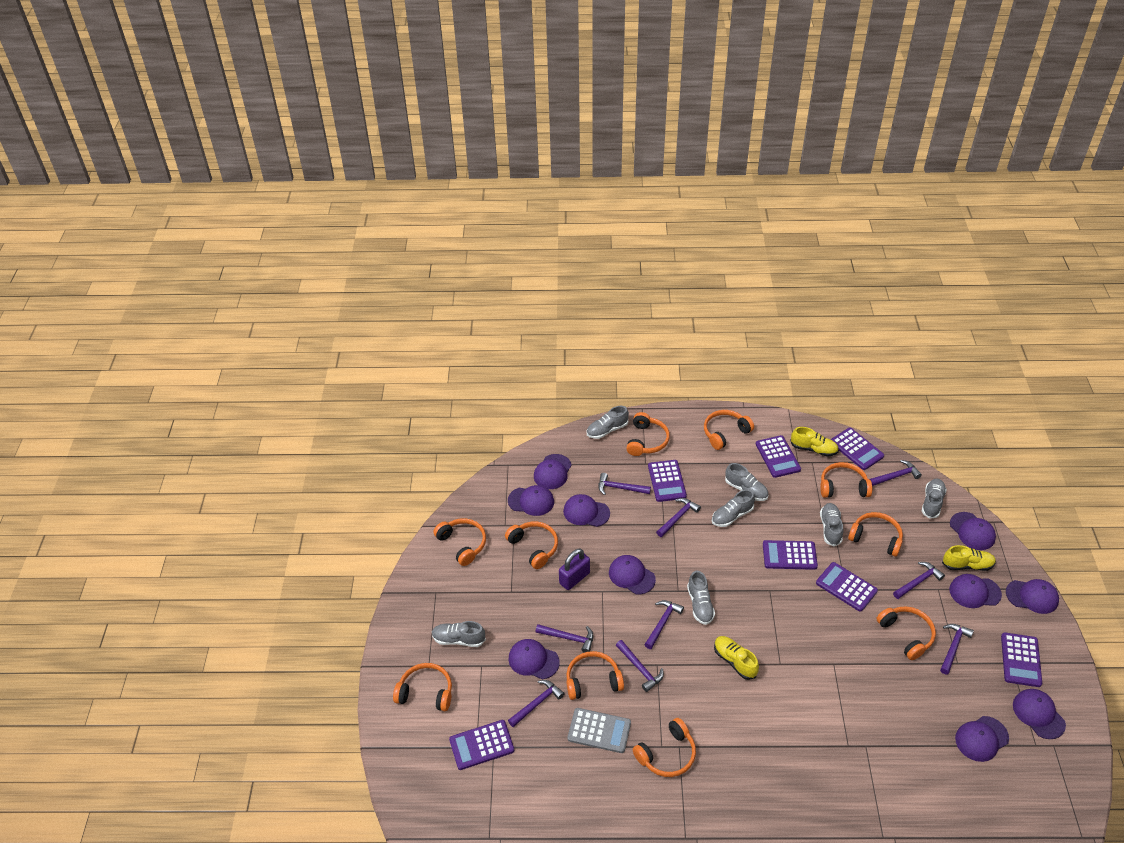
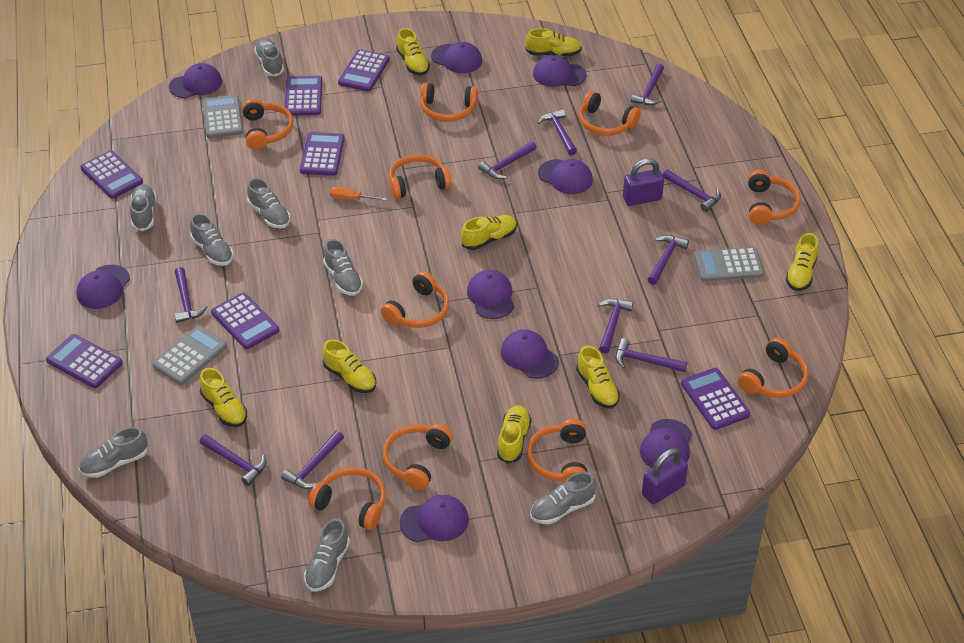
grey calculator: 1 -> 3
grey shoe: 7 -> 8
orange screwdriver: 0 -> 1
purple cap: 10 -> 9
purple hammer: 9 -> 10
purple padlock: 1 -> 2
yellow shoe: 3 -> 8

